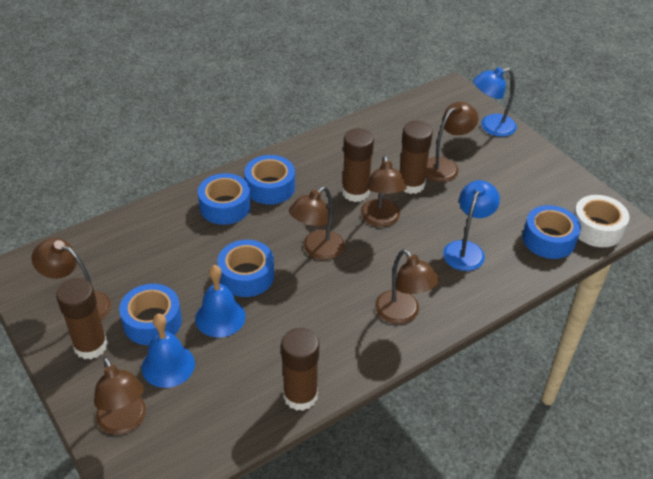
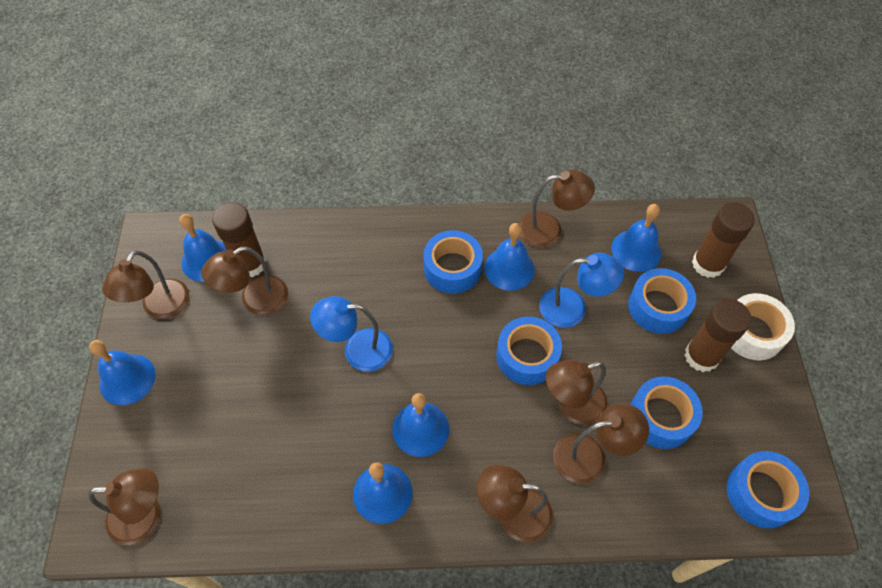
blue bell: 2 -> 6
brown glue stick: 4 -> 3
brown lamp: 6 -> 7

